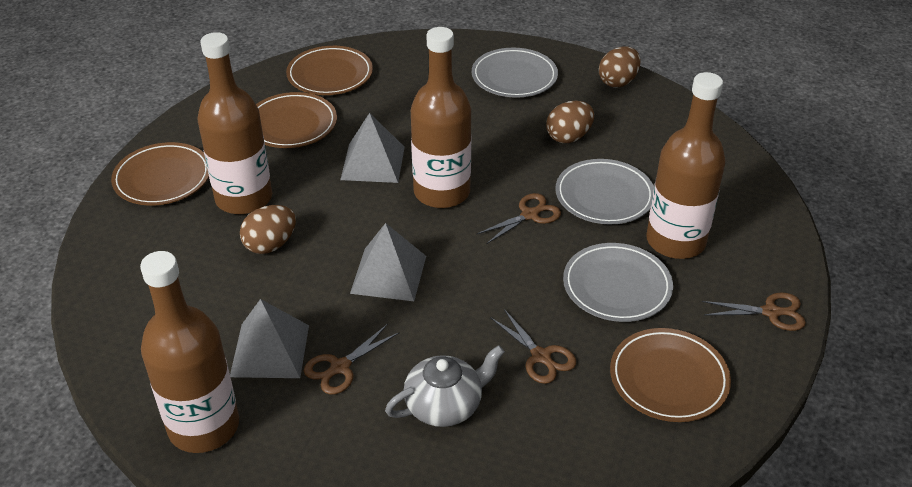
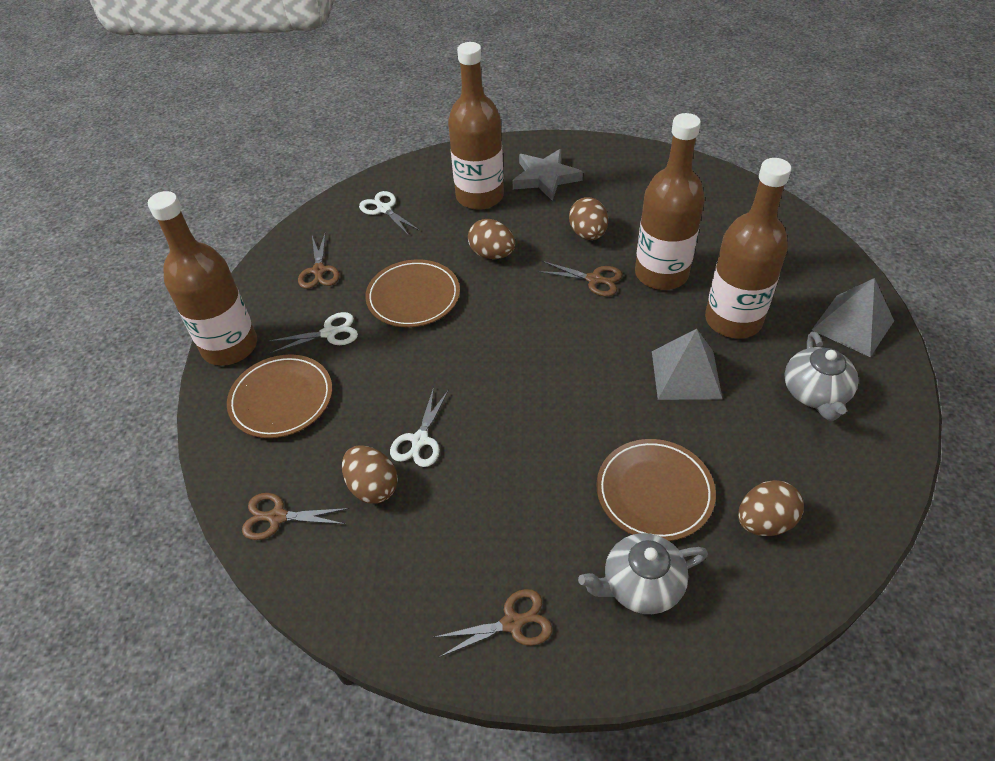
brown egg: 3 -> 4
brown plate: 4 -> 3
grey plate: 3 -> 0
grey pyramid: 3 -> 2
grey star: 0 -> 1
grey teapot: 1 -> 2
white scissors: 0 -> 3

